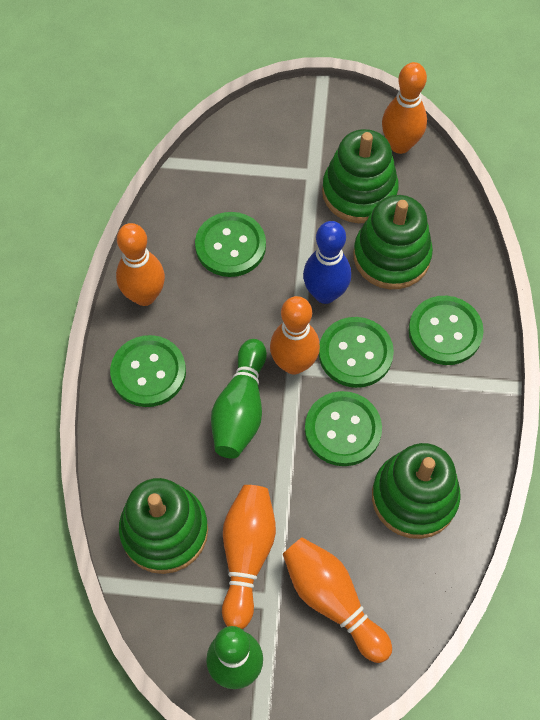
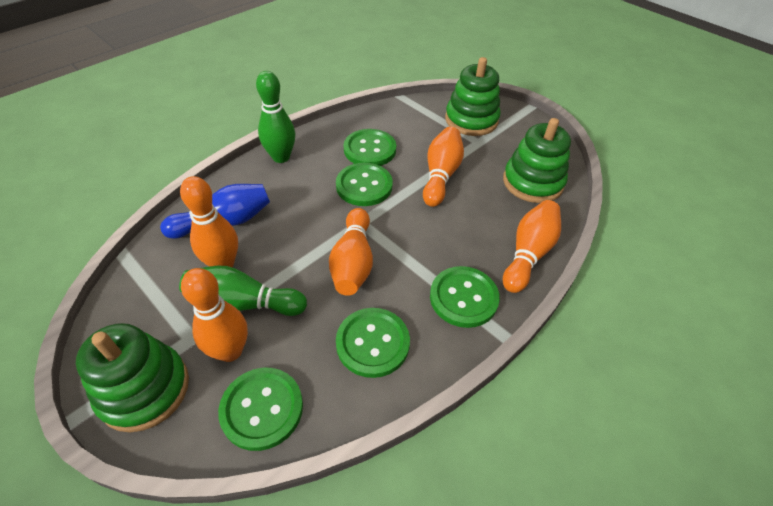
green stacking toy: 4 -> 3

